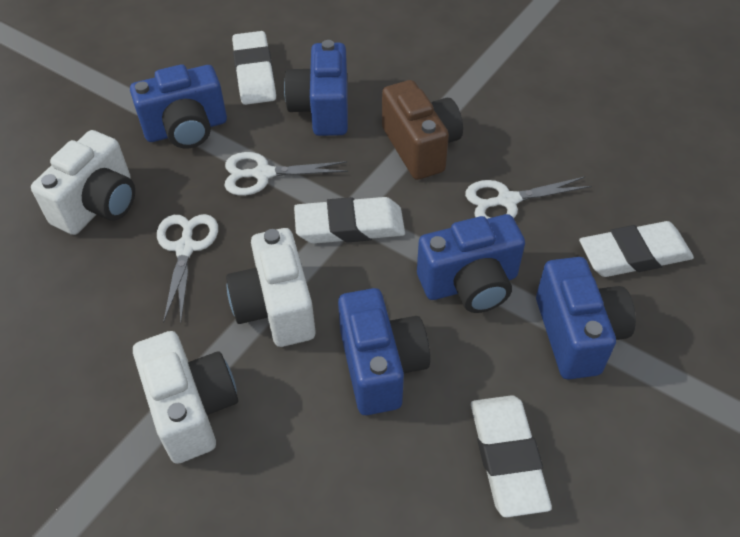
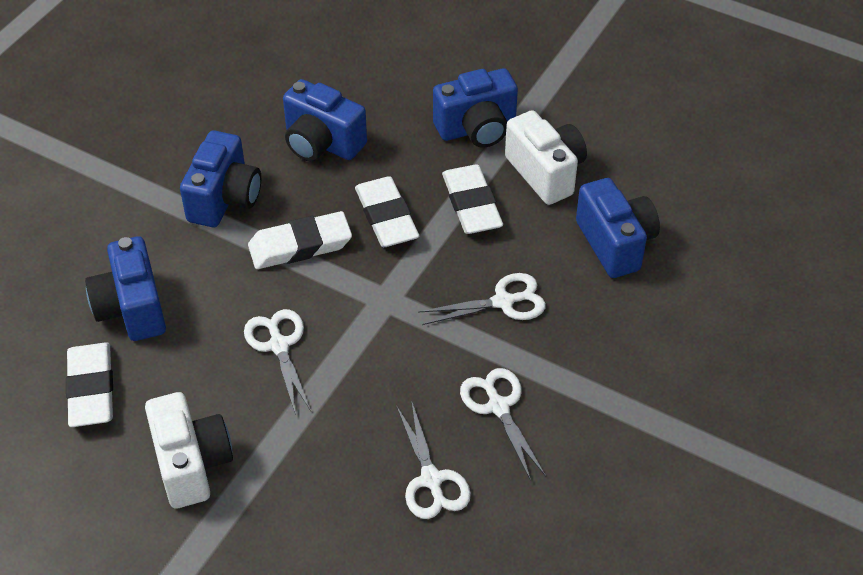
brown camera: 1 -> 0
white camera: 3 -> 2
white scissors: 3 -> 4

